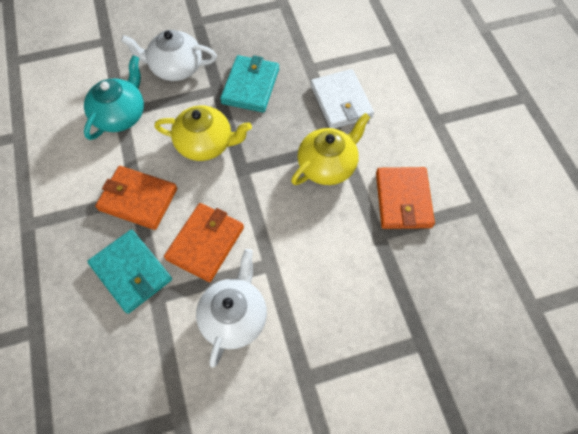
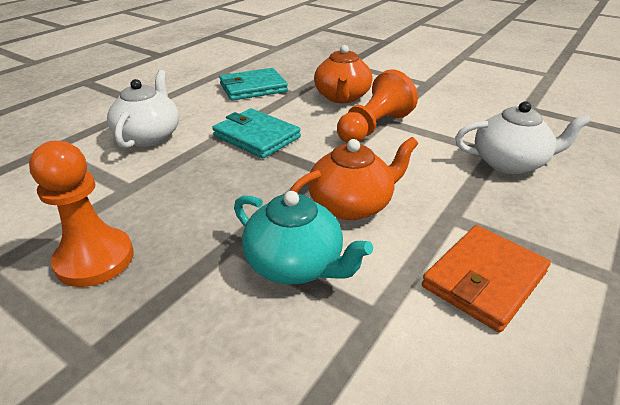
orange pawn: 0 -> 2
orange teapot: 0 -> 2
orange wallet: 3 -> 1
white wallet: 1 -> 0
yellow teapot: 2 -> 0

